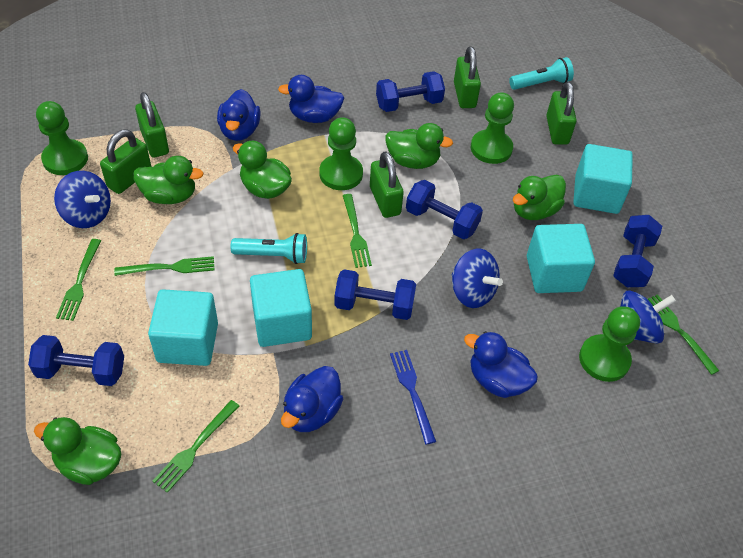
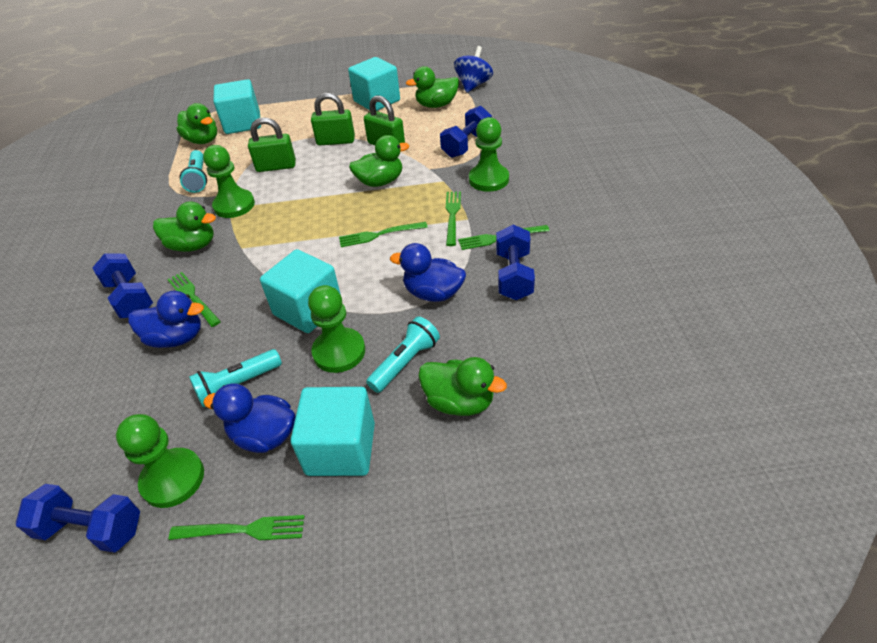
blue duck: 4 -> 3
blue dumbbell: 5 -> 4
blue fork: 1 -> 0
blue spinning top: 3 -> 1
green padlock: 5 -> 3
turquoise flashlight: 2 -> 3

